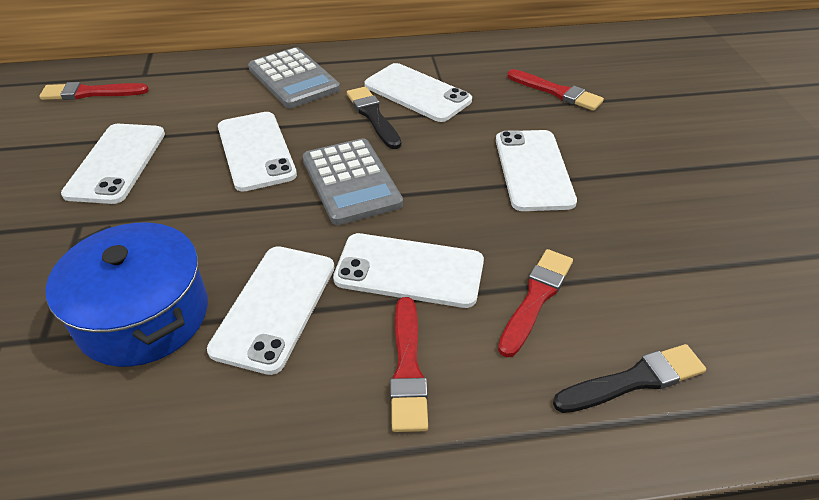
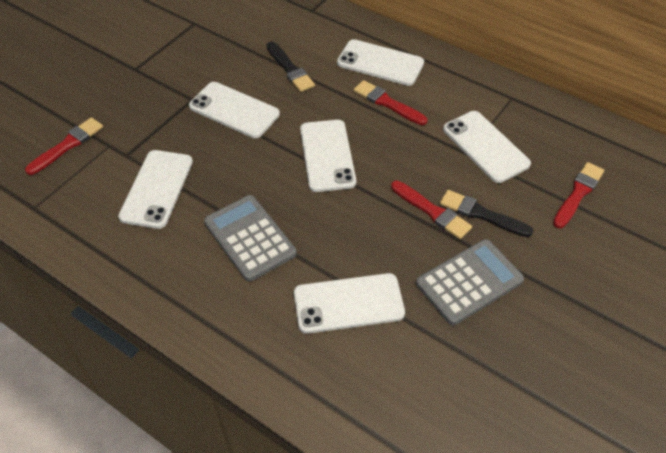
blue pot: 1 -> 0

